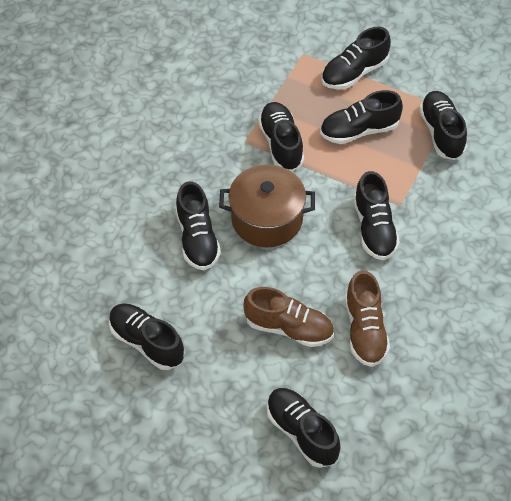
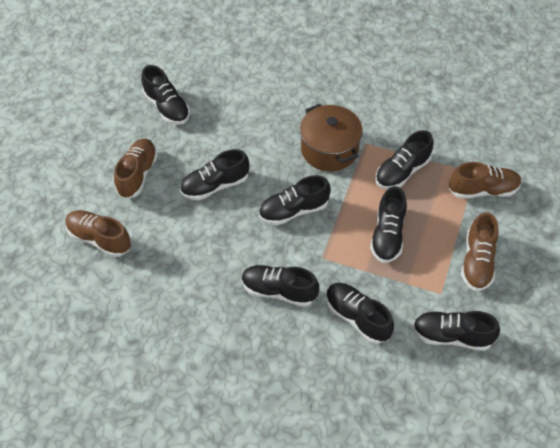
brown shoe: 2 -> 4

